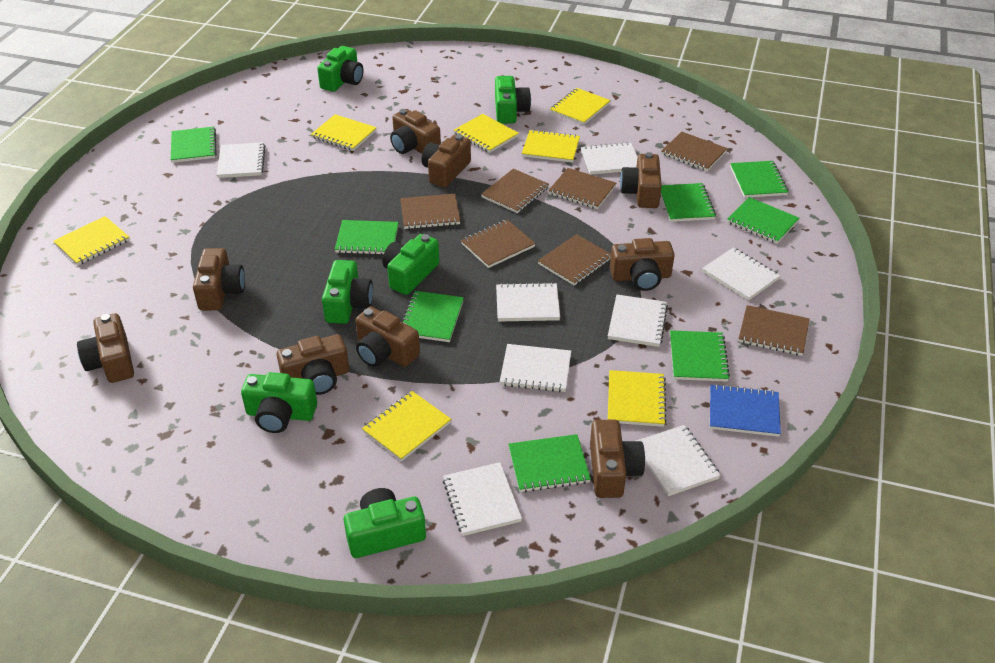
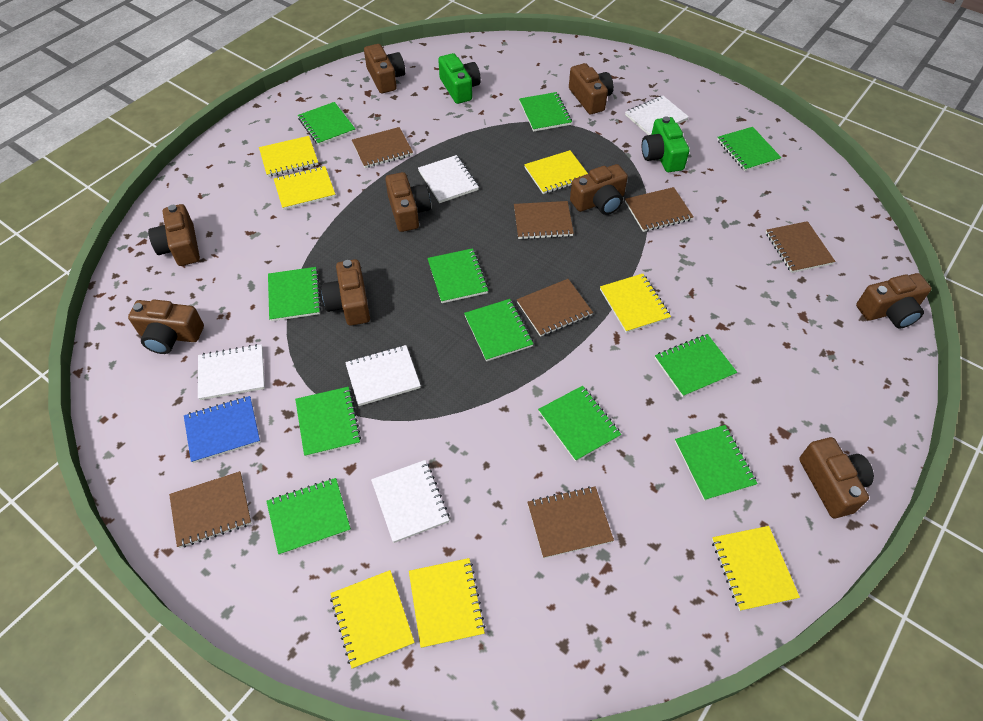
green camera: 6 -> 2
green notebook: 8 -> 11
white notebook: 8 -> 5

